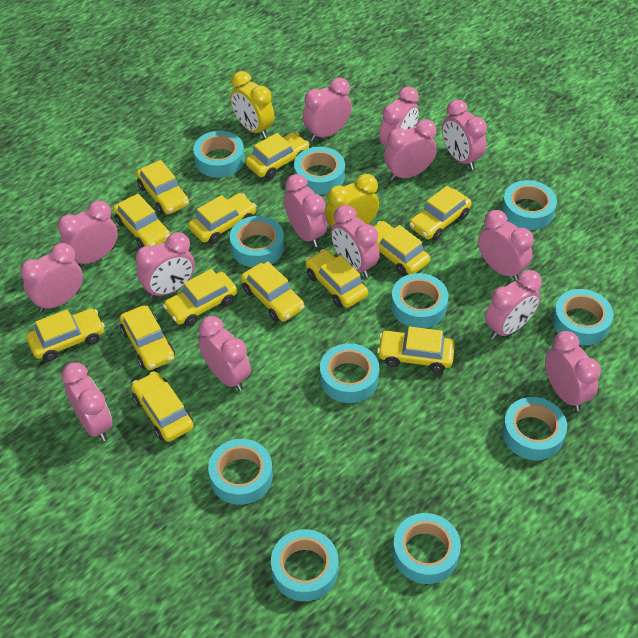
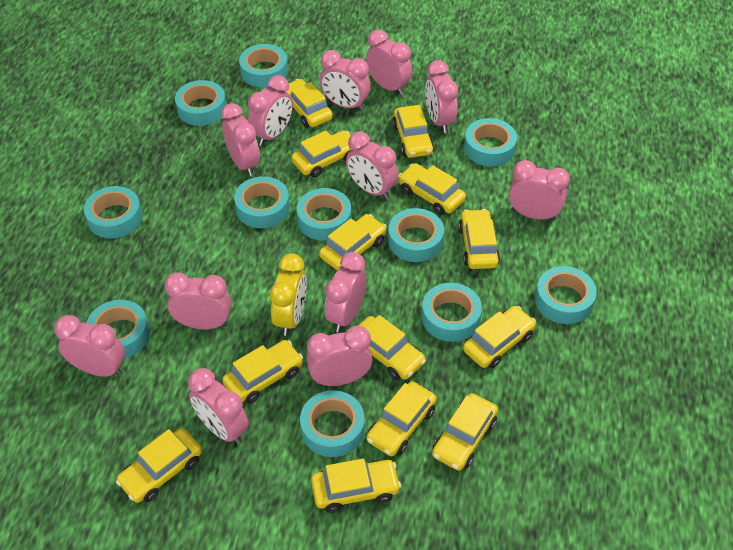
pink clock: 14 -> 12
yellow clock: 2 -> 1

